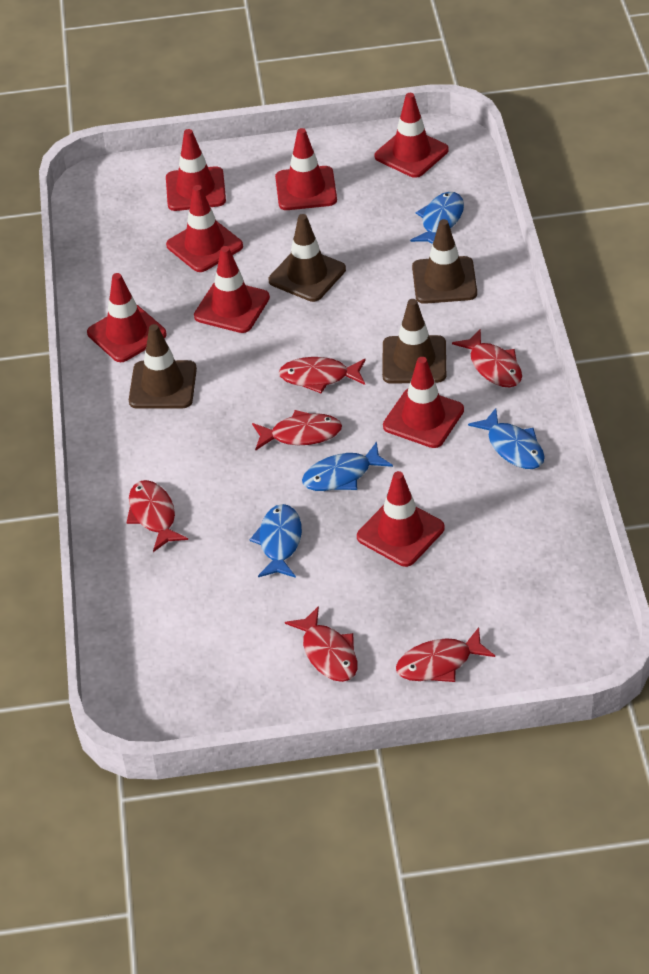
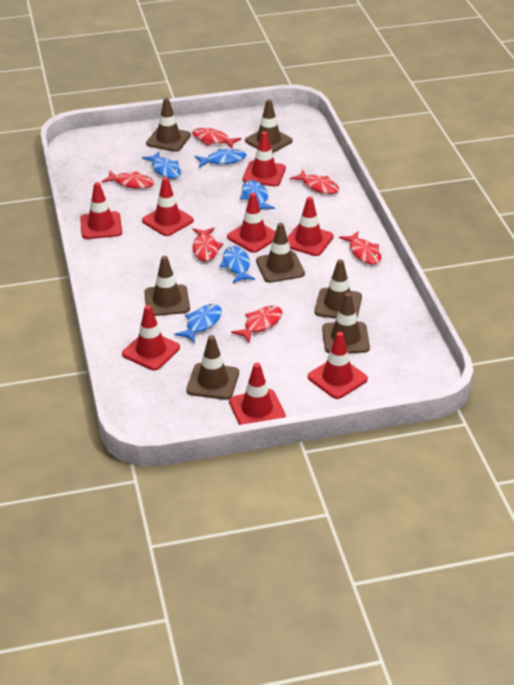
blue fish: 4 -> 5
brown traffic cone: 4 -> 7

